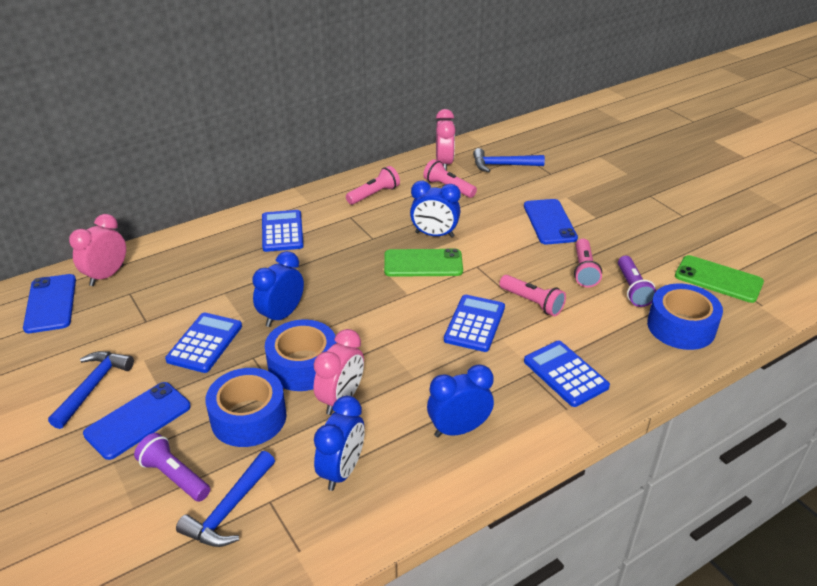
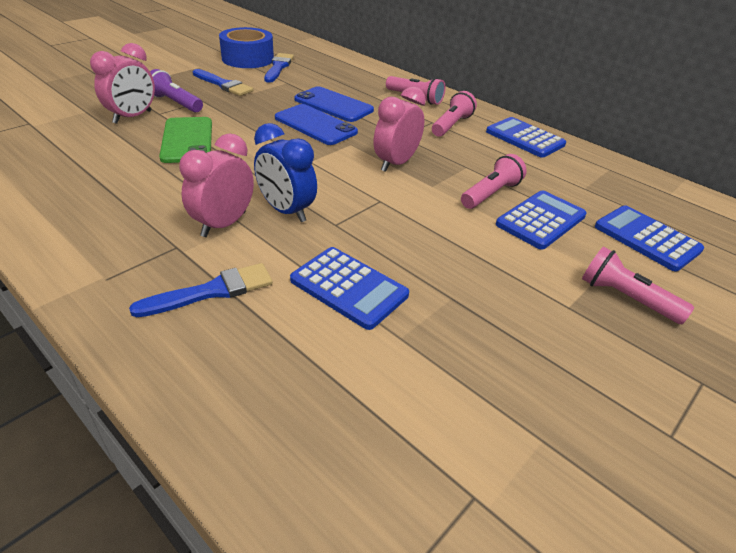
blue brush: 0 -> 3
blue clock: 4 -> 1
blue hammer: 3 -> 0
blue phone: 3 -> 2
blue tape: 3 -> 1
green phone: 2 -> 1
purple flashlight: 2 -> 1

